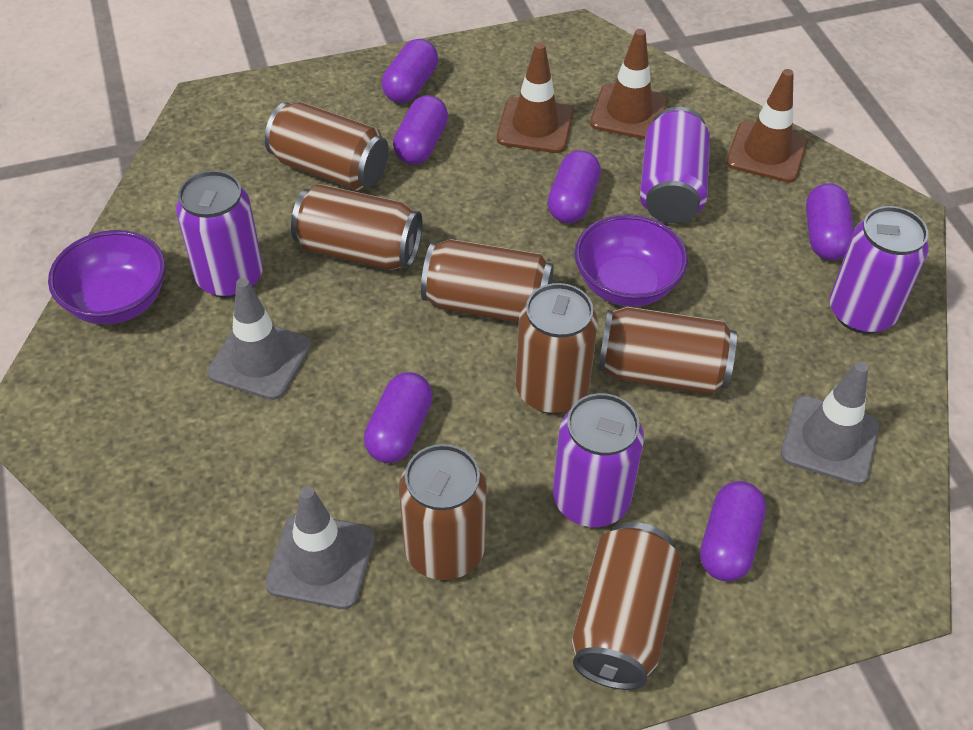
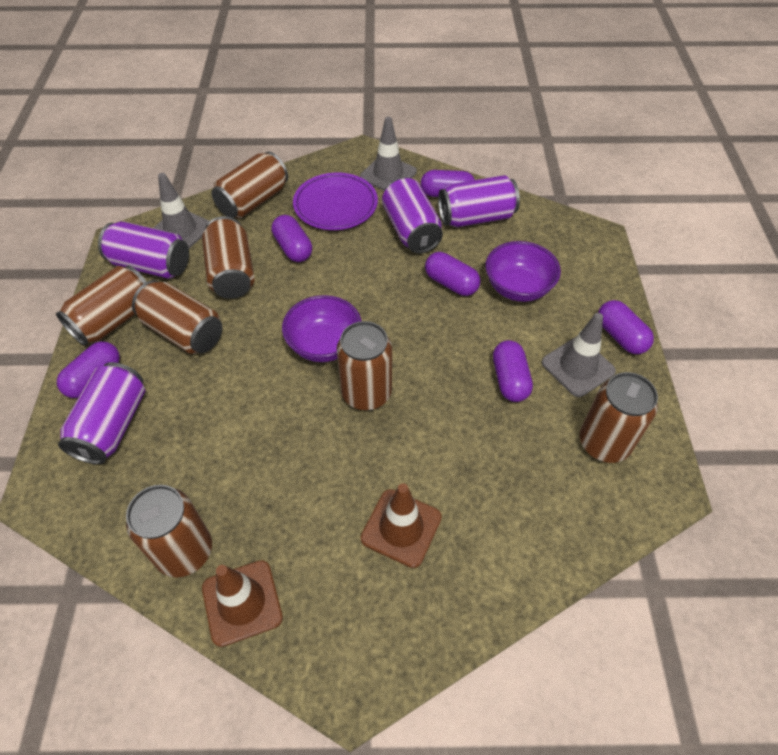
brown traffic cone: 3 -> 2
purple plate: 0 -> 1

